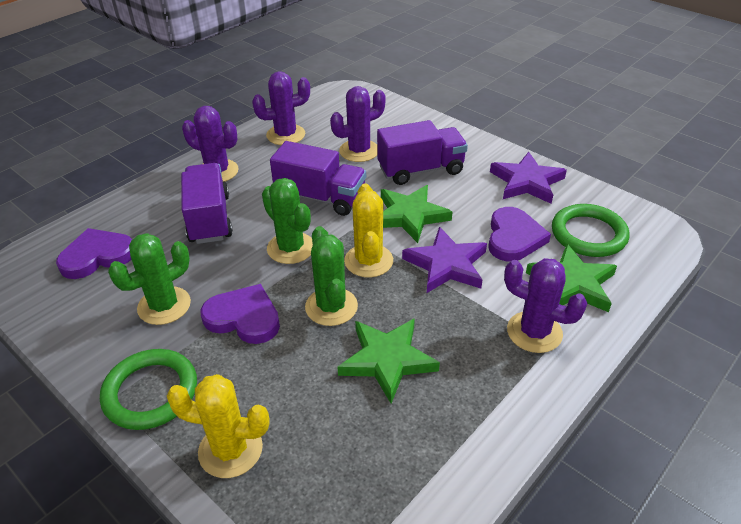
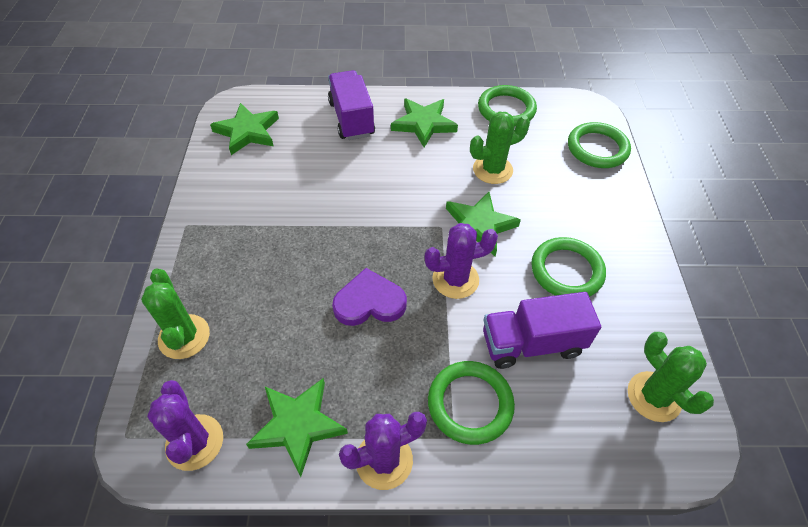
green ring: 2 -> 4
green star: 3 -> 4
purple cactus: 4 -> 3
purple heart: 3 -> 1
purple star: 2 -> 0
purple truck: 3 -> 2
yellow cactus: 2 -> 0

